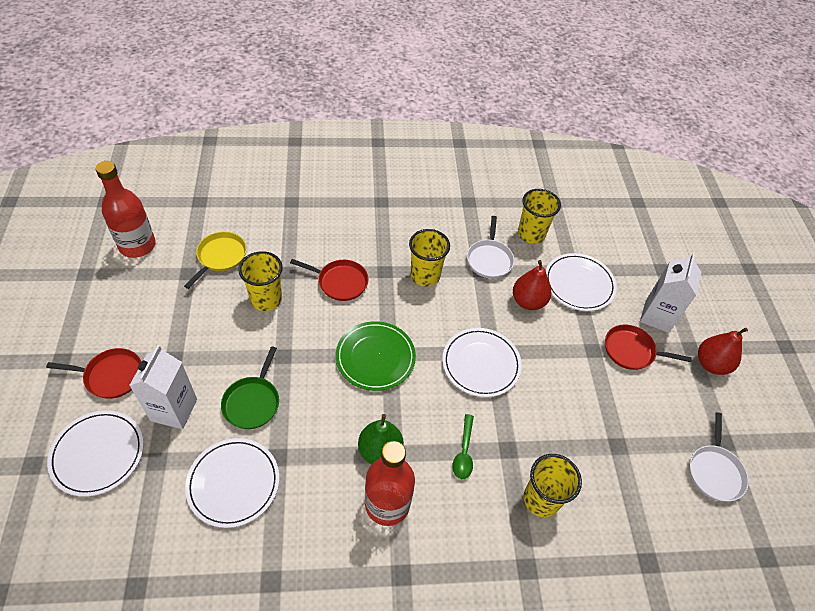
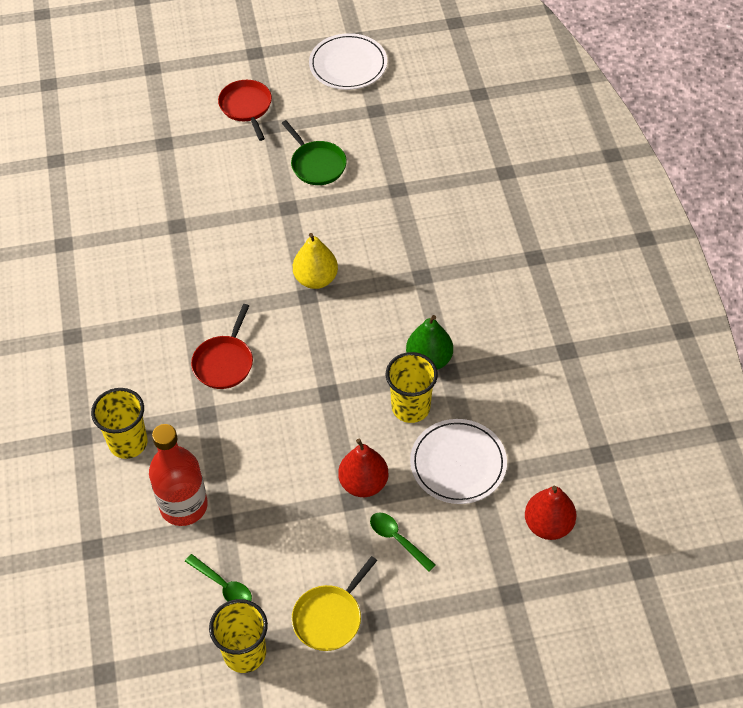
green plate: 1 -> 0
green spoon: 1 -> 2
red bottle: 2 -> 1
red pan: 3 -> 2
white carton: 2 -> 0
white pan: 2 -> 0
white plate: 4 -> 2
yellow cup: 4 -> 3
yellow pear: 0 -> 1

